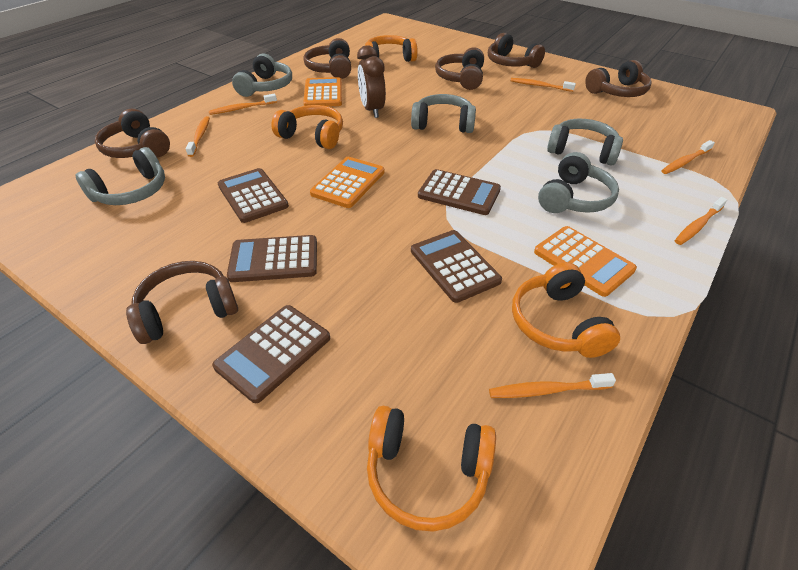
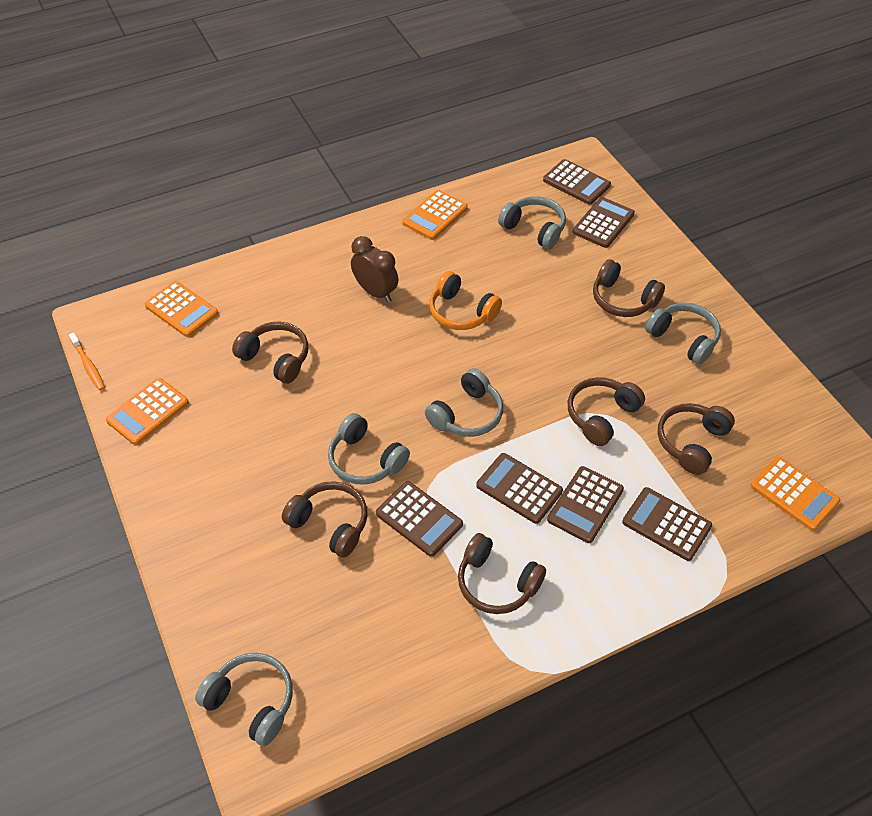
brown calculator: 5 -> 6
orange calculator: 3 -> 4
orange headphones: 4 -> 1
orange toothbrush: 6 -> 1

